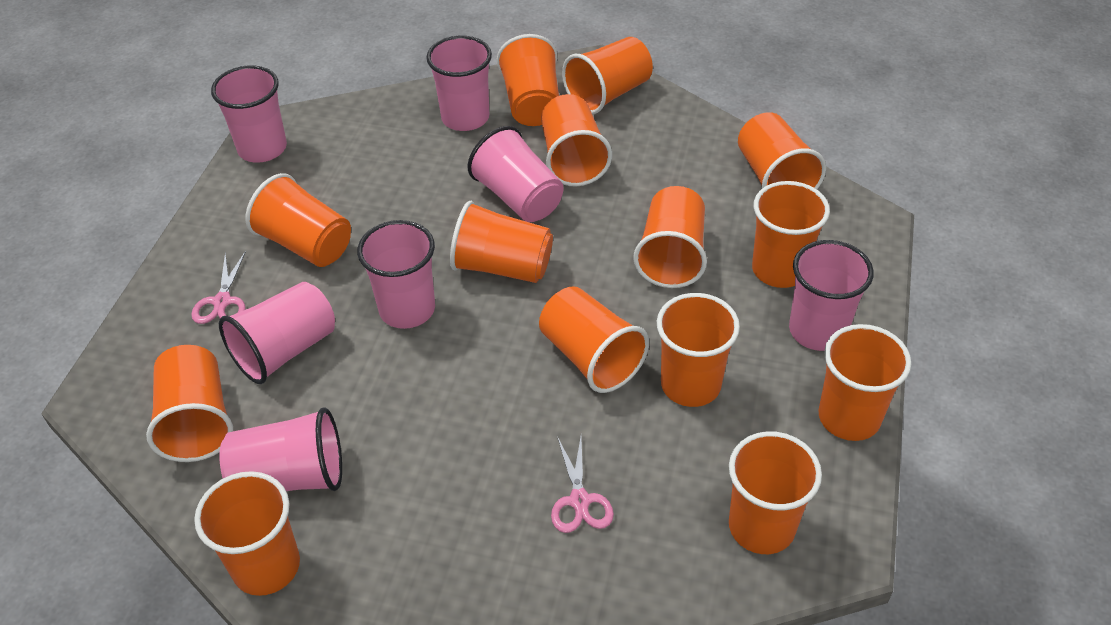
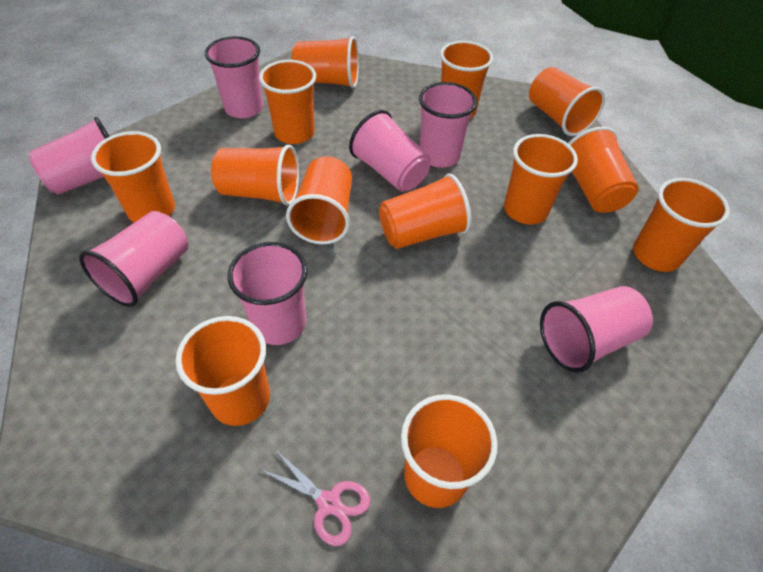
orange cup: 14 -> 13
pink scissors: 2 -> 1

